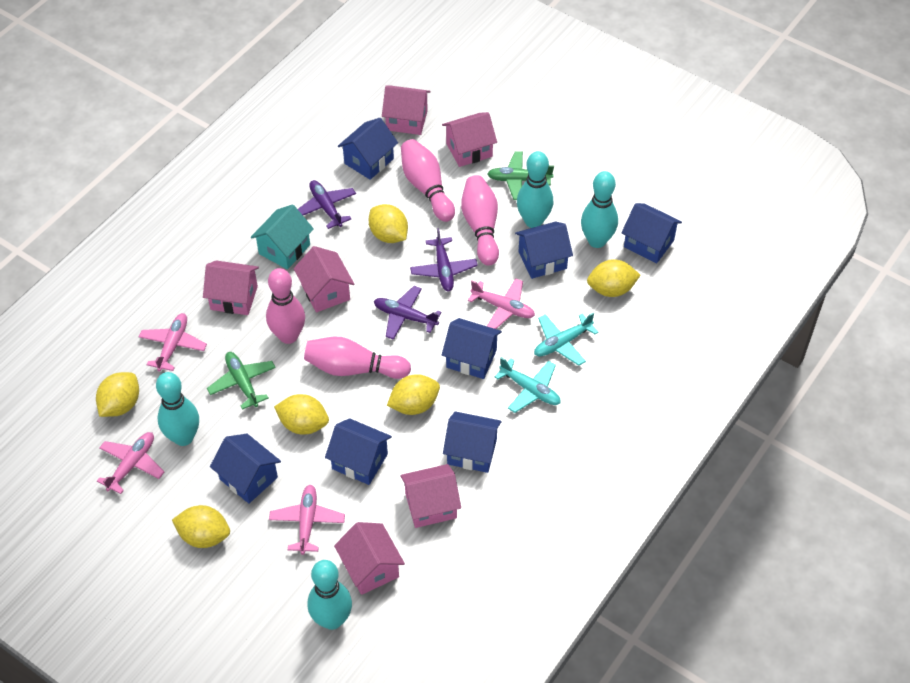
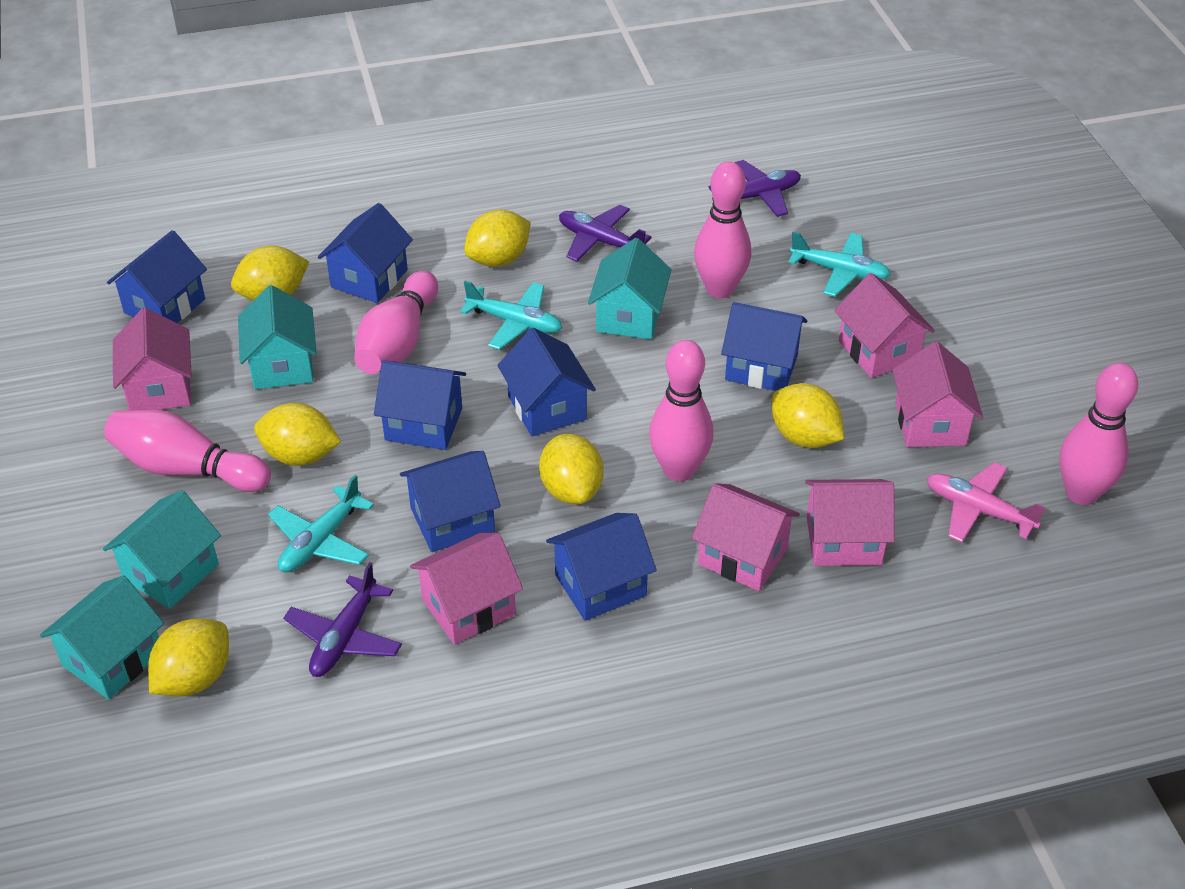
green plane: 2 -> 0
pink bowling pin: 4 -> 5
pink plane: 4 -> 1
turquoise bowling pin: 4 -> 0
turquoise house: 1 -> 4
turquoise plane: 2 -> 3

